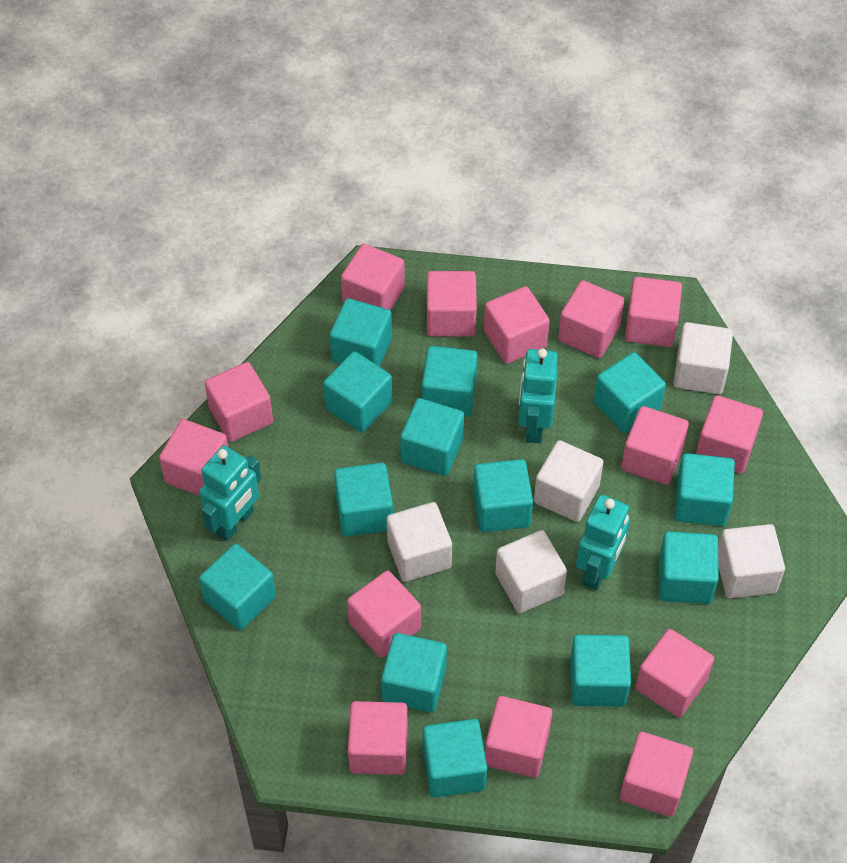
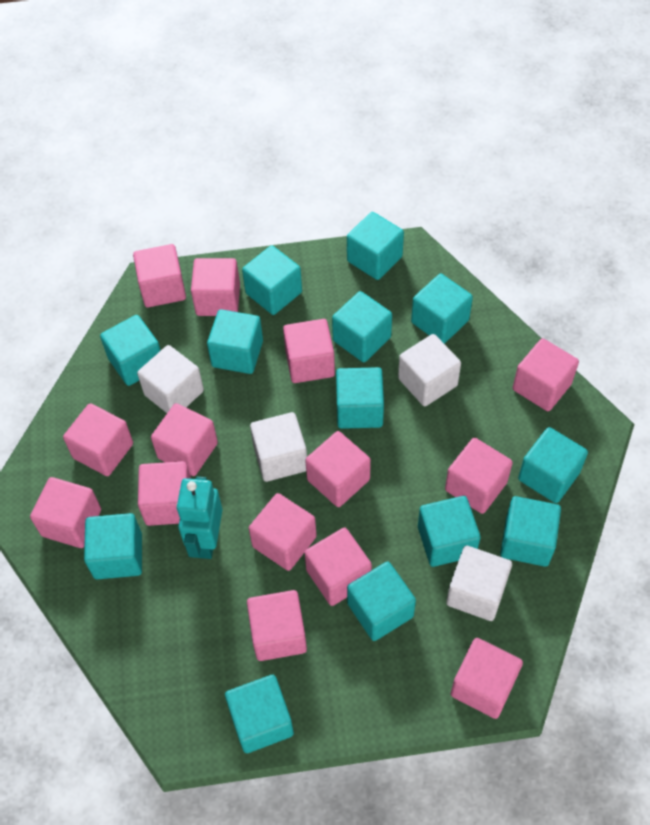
turquoise robot: 3 -> 1
white cube: 5 -> 4

